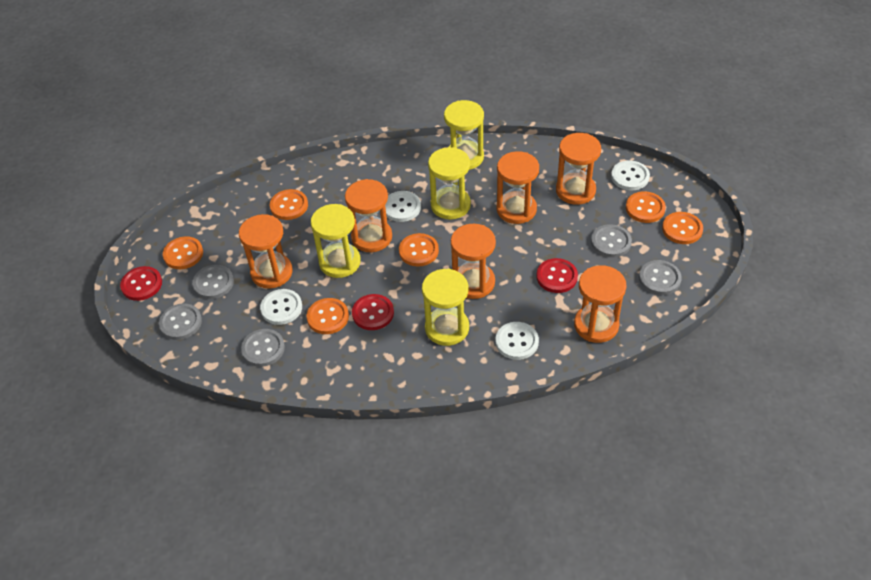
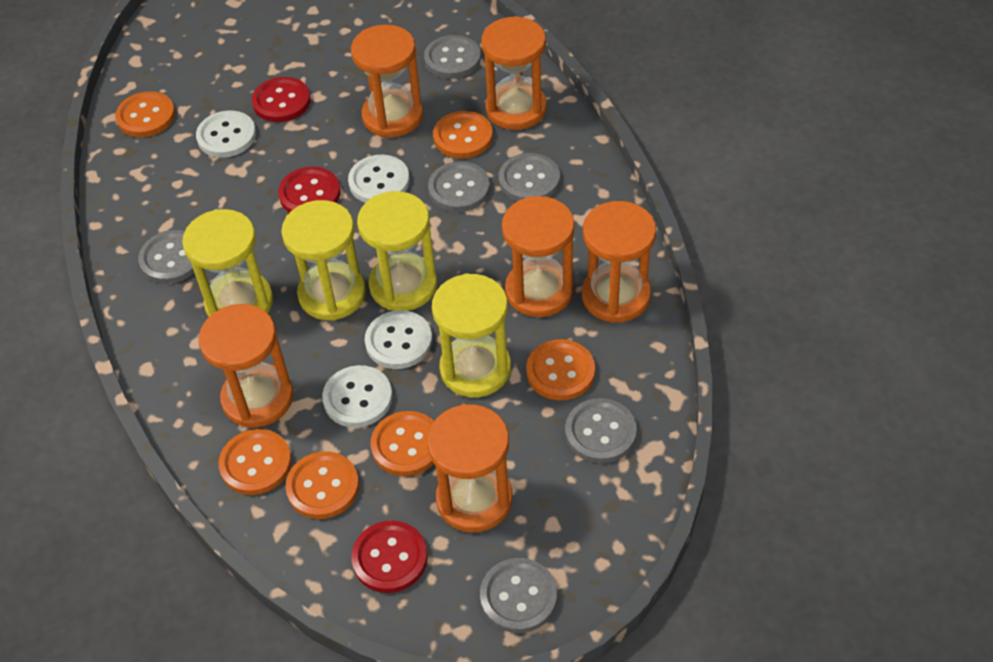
grey button: 5 -> 6

